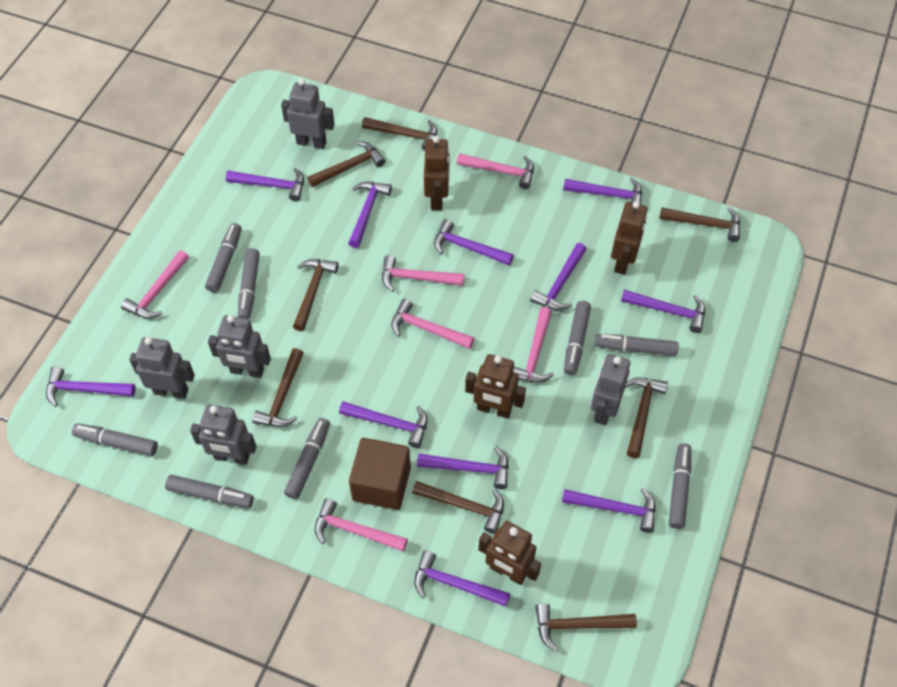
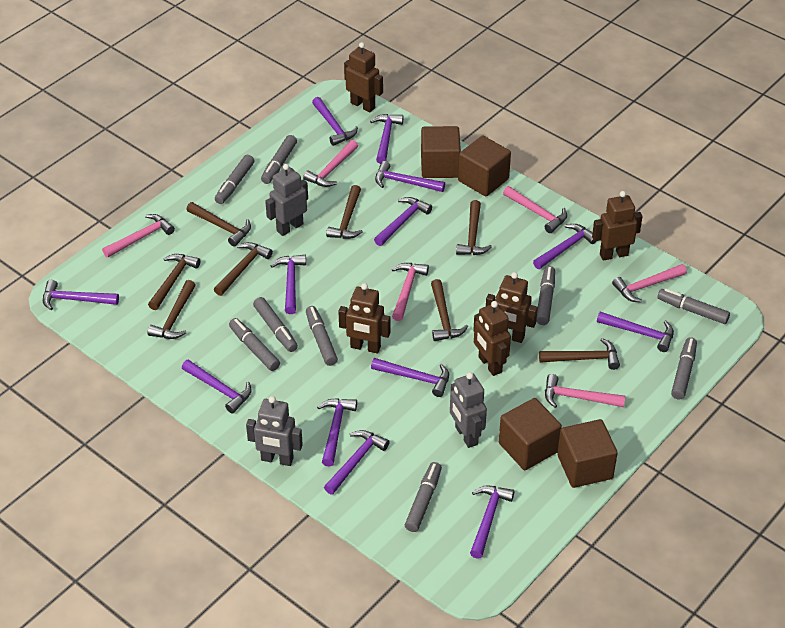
brown cube: 1 -> 4
brown robot: 4 -> 5
grey marker: 8 -> 9
grey robot: 5 -> 3
purple hammer: 11 -> 13

